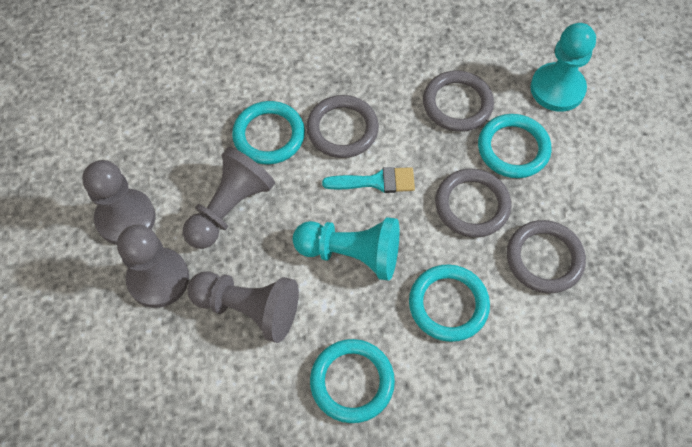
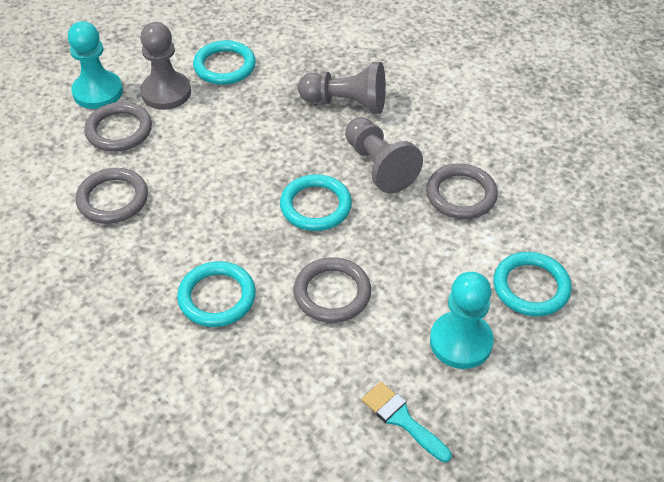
grey pawn: 4 -> 3

